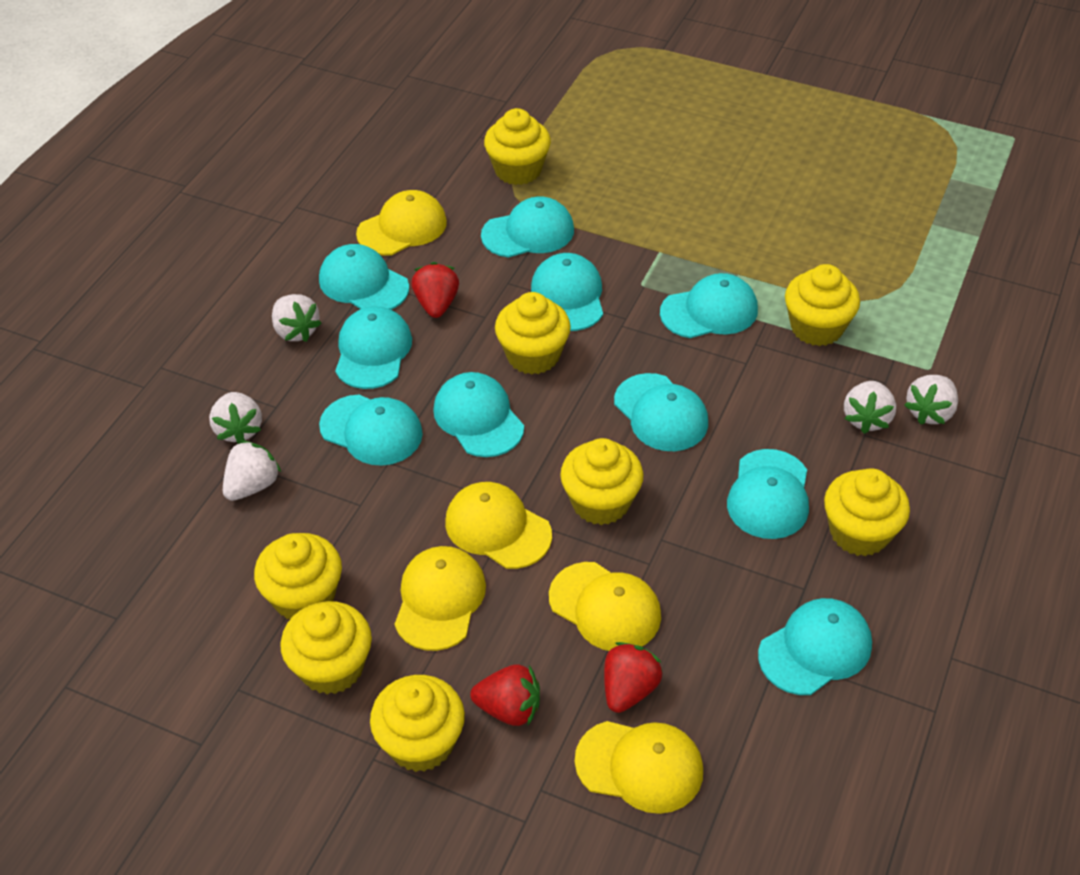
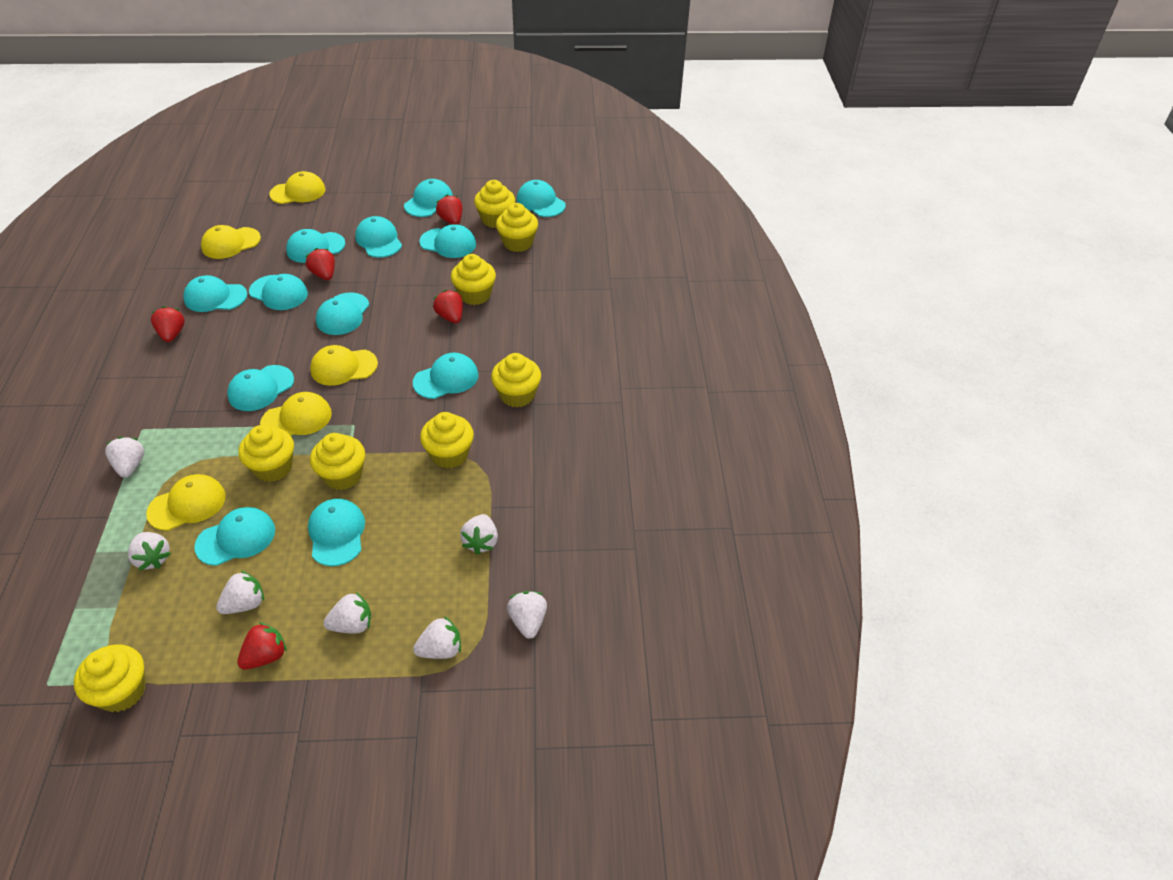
red strawberry: 3 -> 5
turquoise cap: 10 -> 12
white strawberry: 5 -> 7

